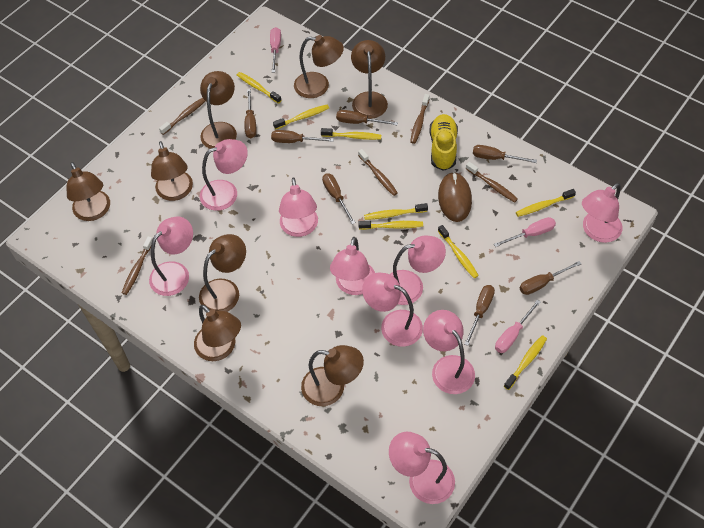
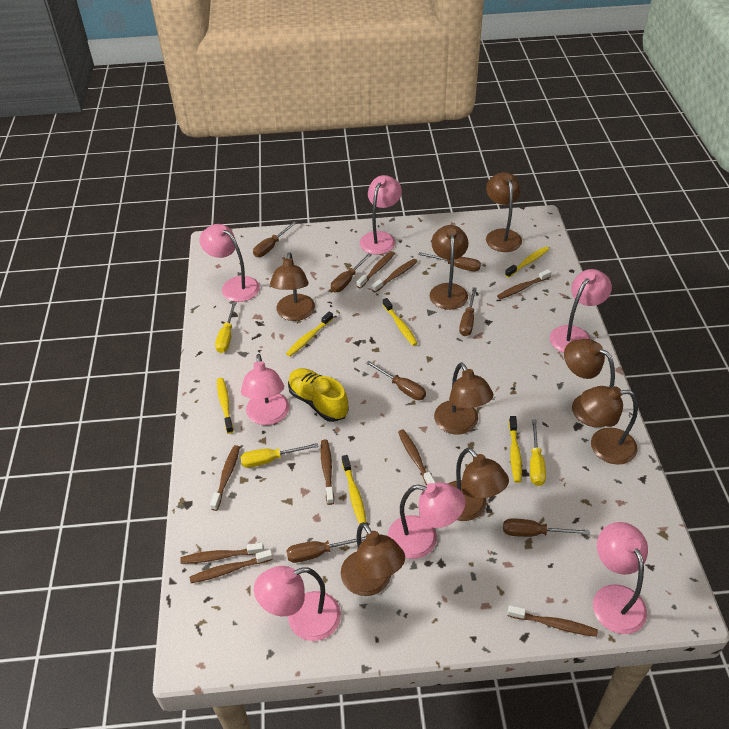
brown mouse: 1 -> 0
brown toothbrush: 5 -> 9
pink lamp: 9 -> 7
pink screwdriver: 3 -> 0
yellow screwdriver: 0 -> 3
yellow toothbrush: 8 -> 6

